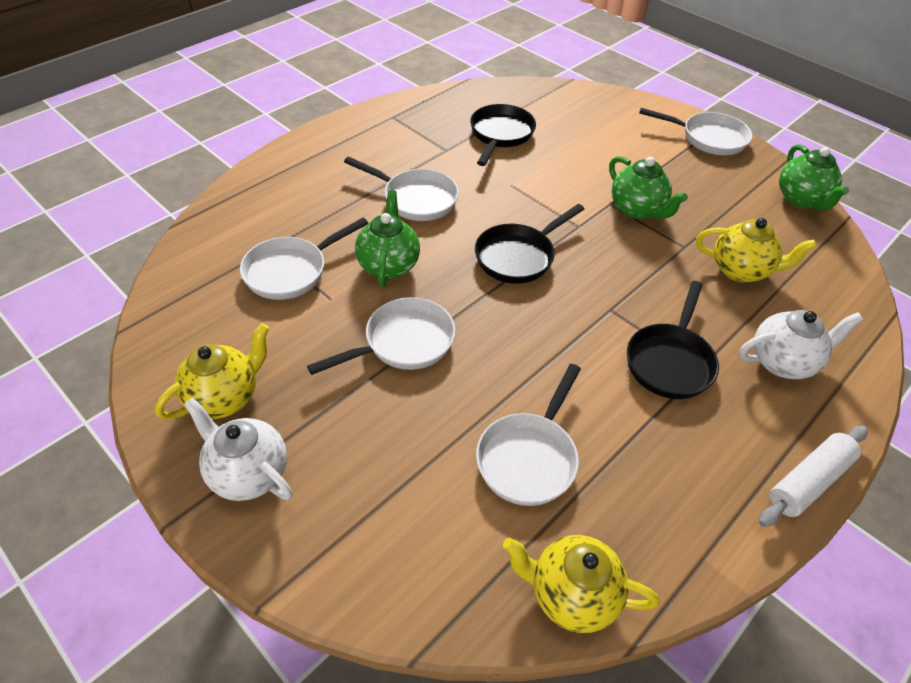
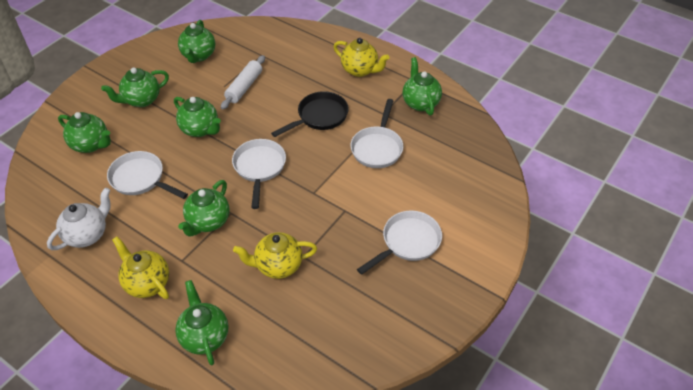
black pan: 3 -> 1
green teapot: 3 -> 7
white pan: 5 -> 4
white teapot: 2 -> 1

